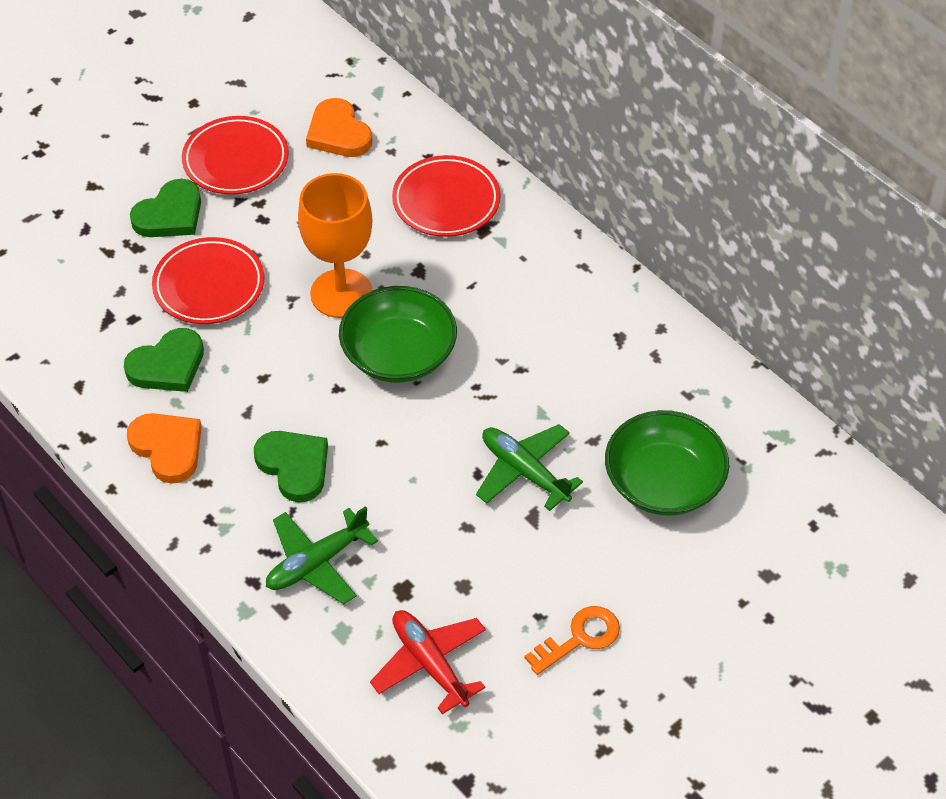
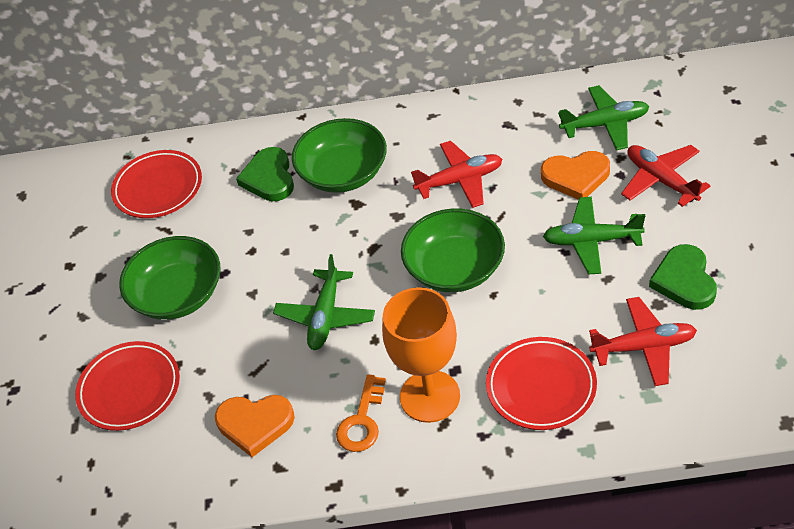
green bowl: 2 -> 3
green heart: 3 -> 2
green plane: 2 -> 3
red plane: 1 -> 3

